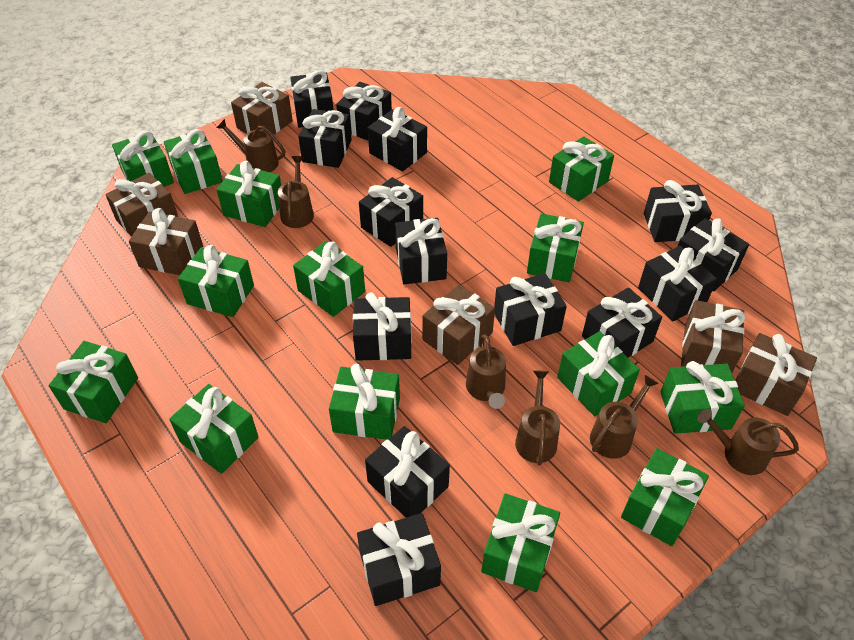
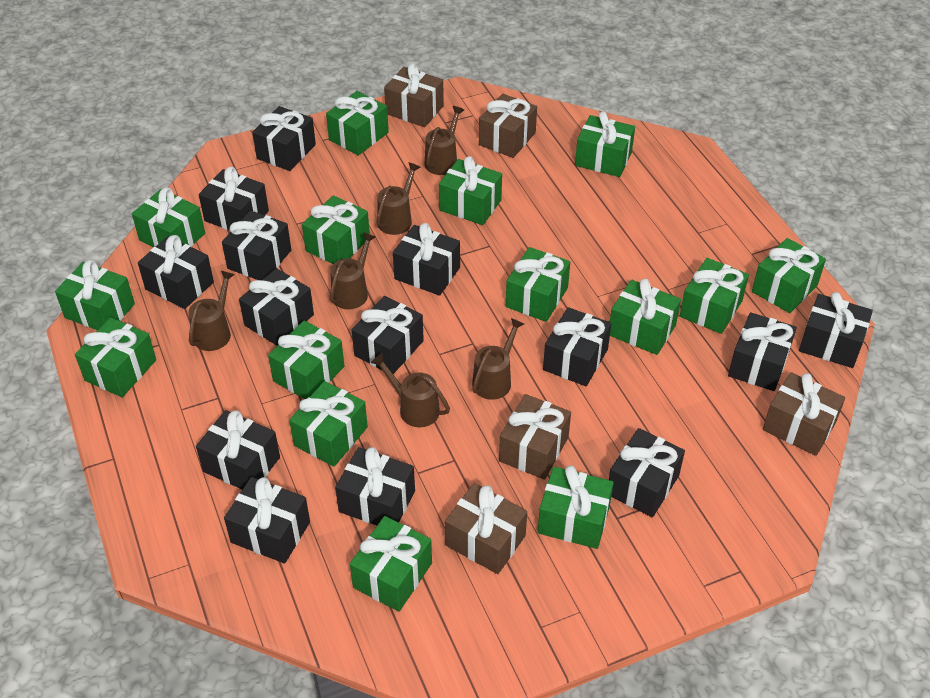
brown gift: 6 -> 5
green gift: 14 -> 15

